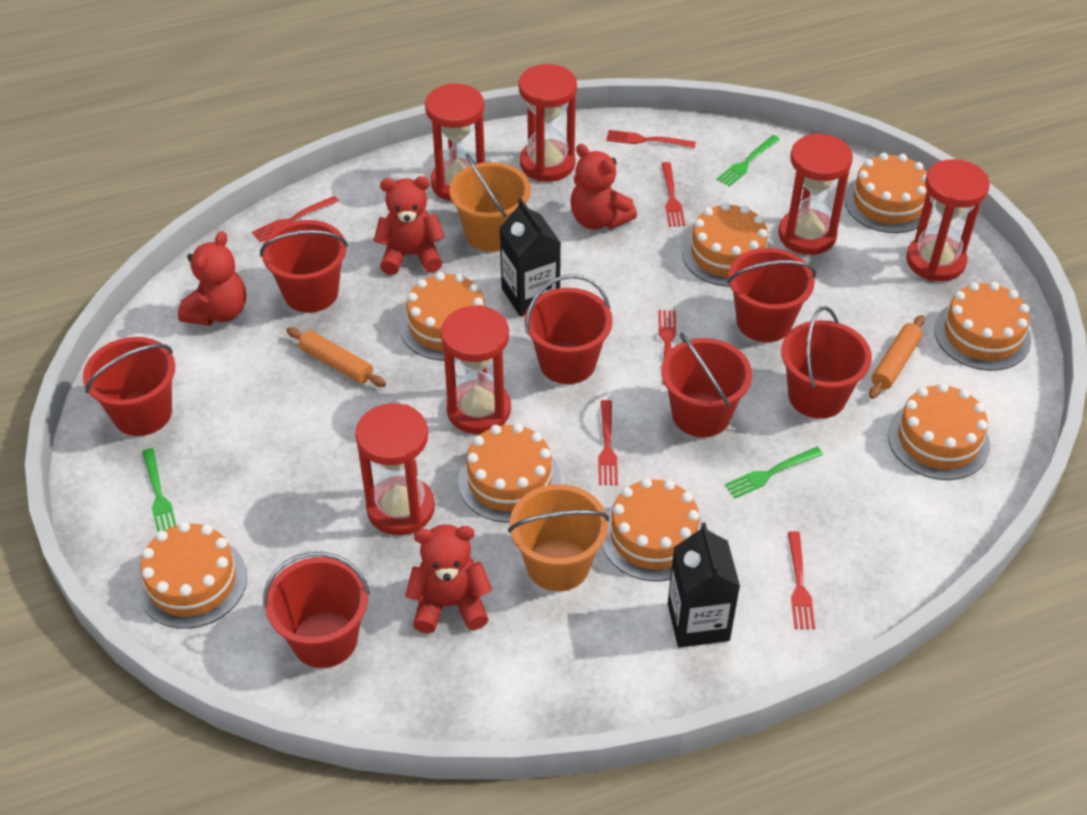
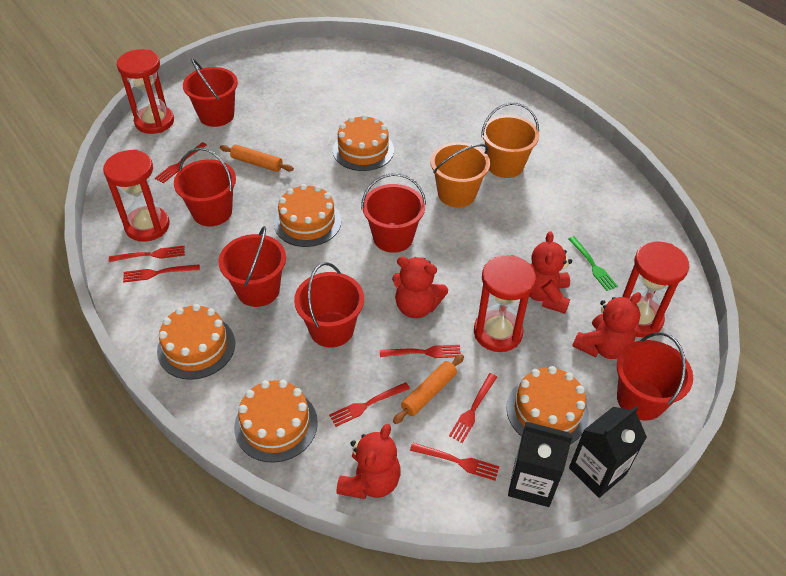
green fork: 3 -> 1
orange cake: 8 -> 5
red bucket: 7 -> 6
red fork: 6 -> 7
red hourglass: 6 -> 4

